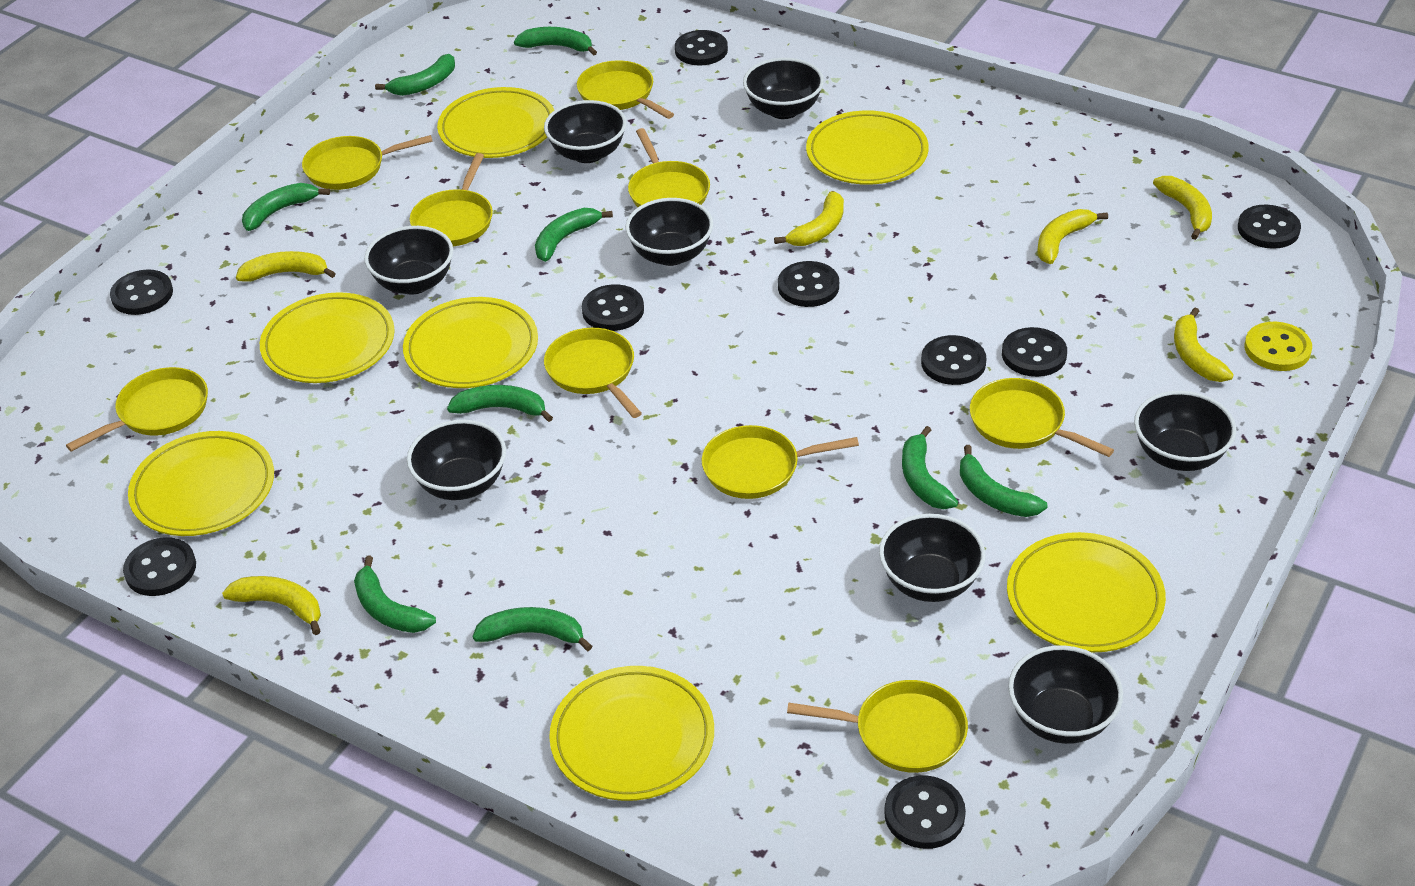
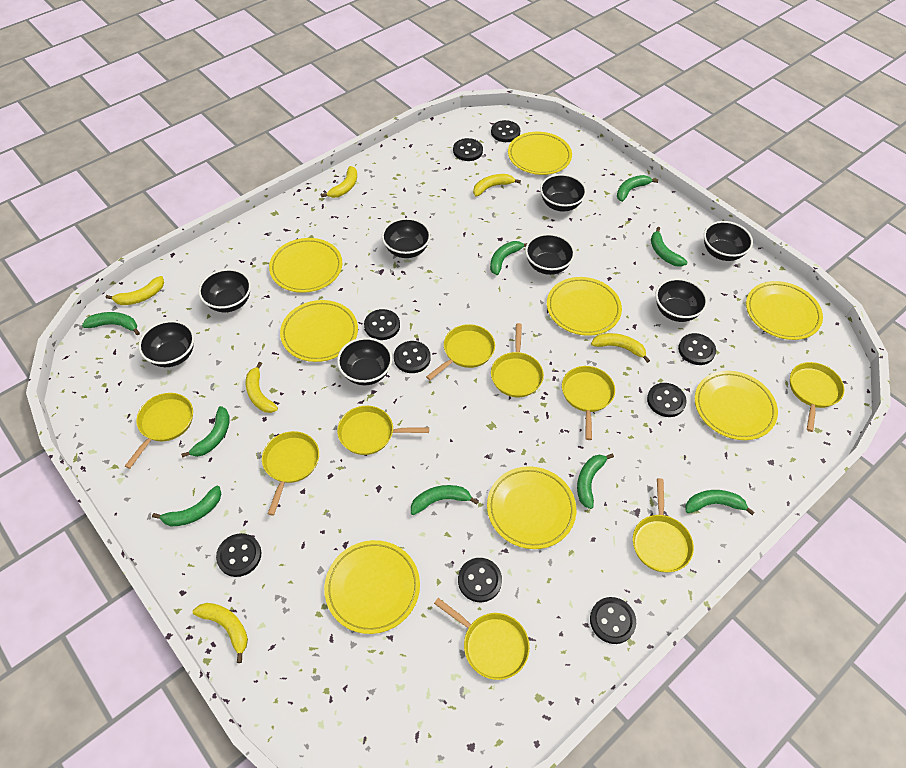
yellow button: 1 -> 0
yellow plate: 7 -> 8

